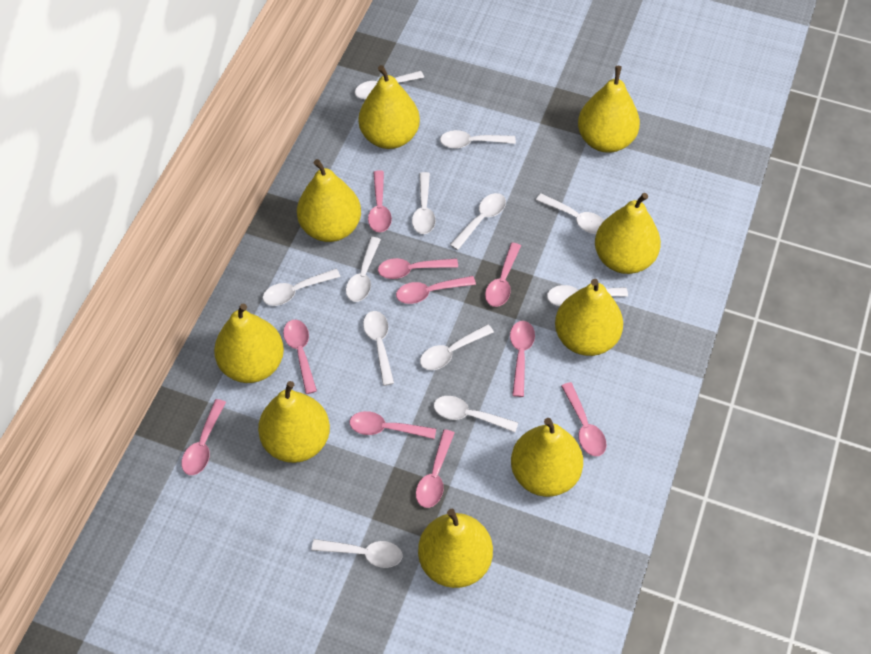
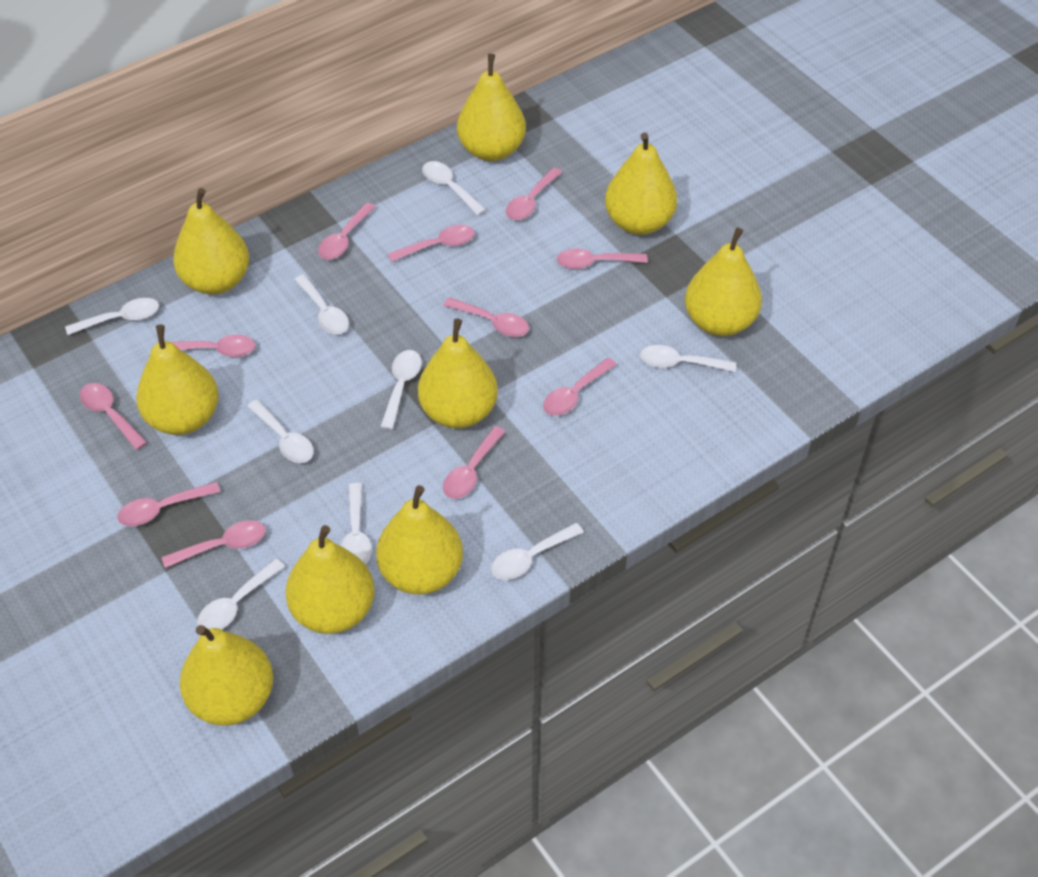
pink spoon: 10 -> 11
white spoon: 12 -> 9

